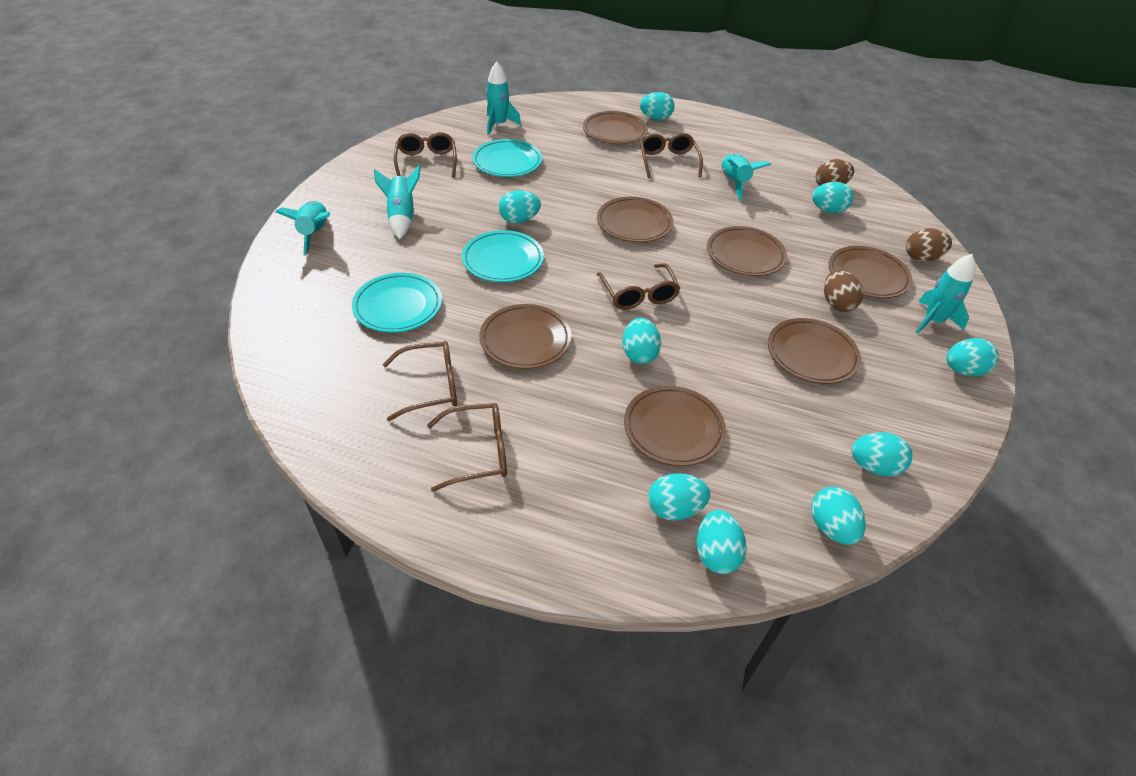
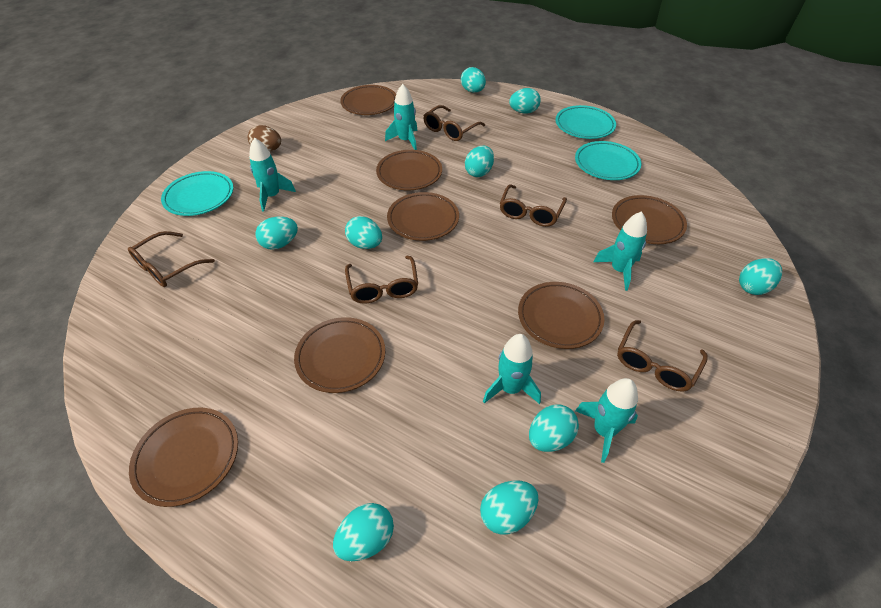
brown egg: 3 -> 1

